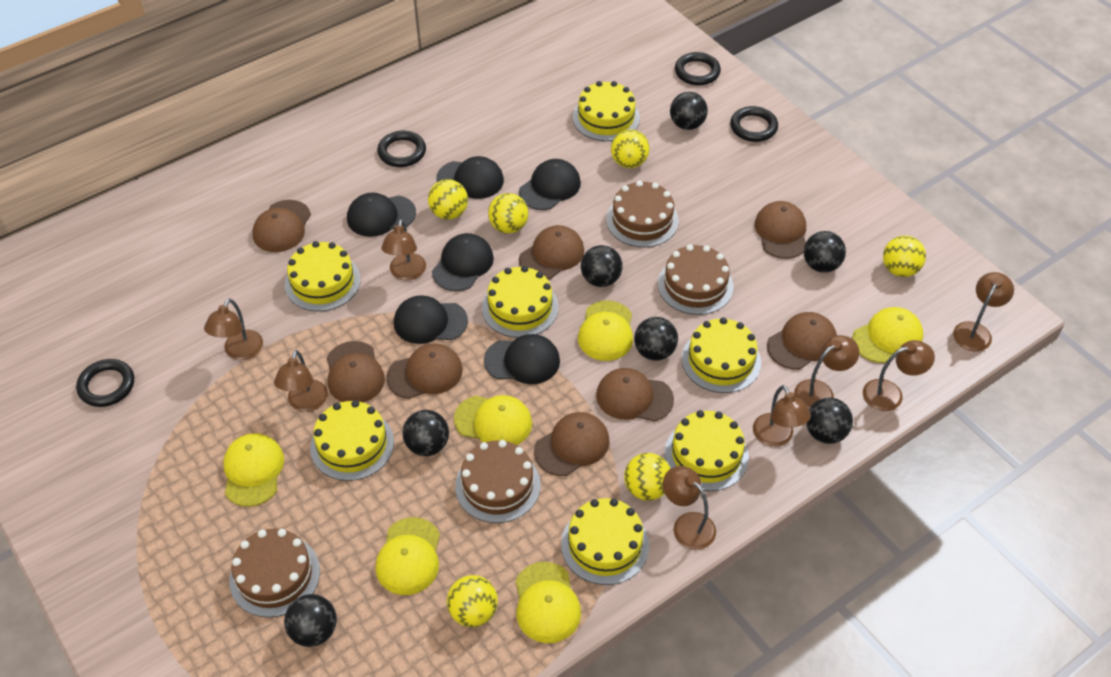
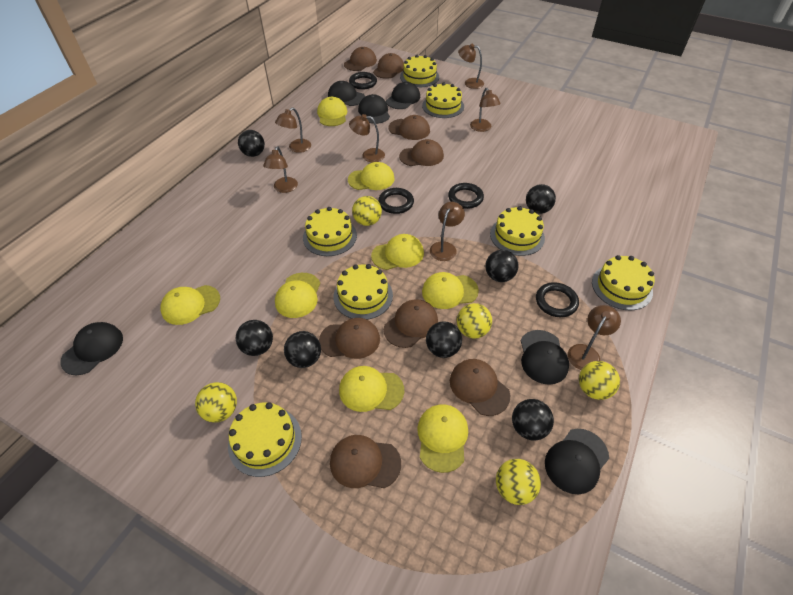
brown cake: 4 -> 0
brown lamp: 8 -> 7
yellow ball: 6 -> 5
yellow cap: 6 -> 8

